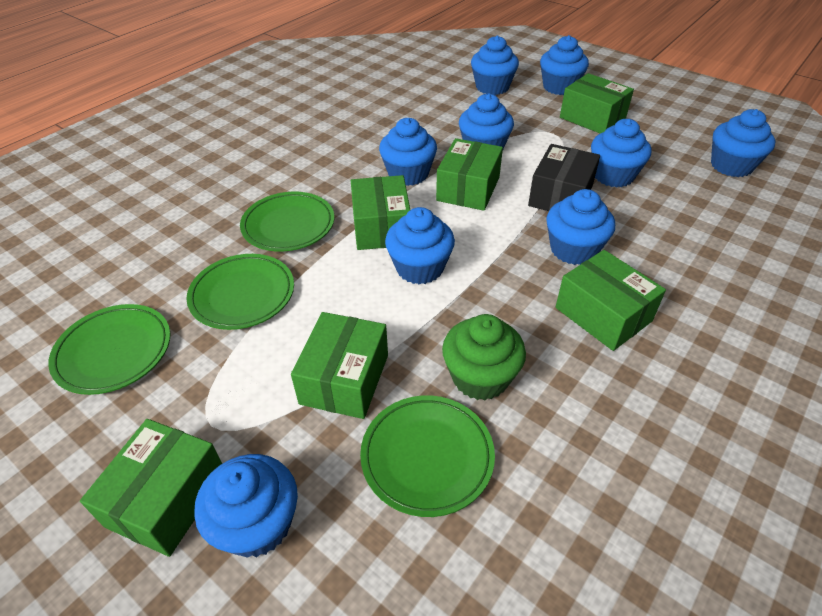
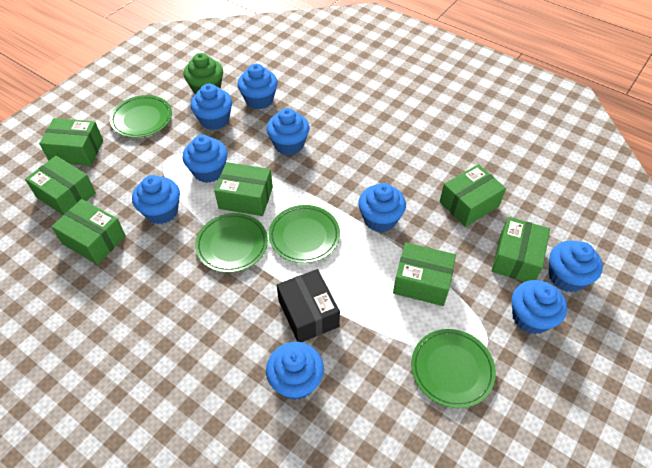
green box: 6 -> 7

